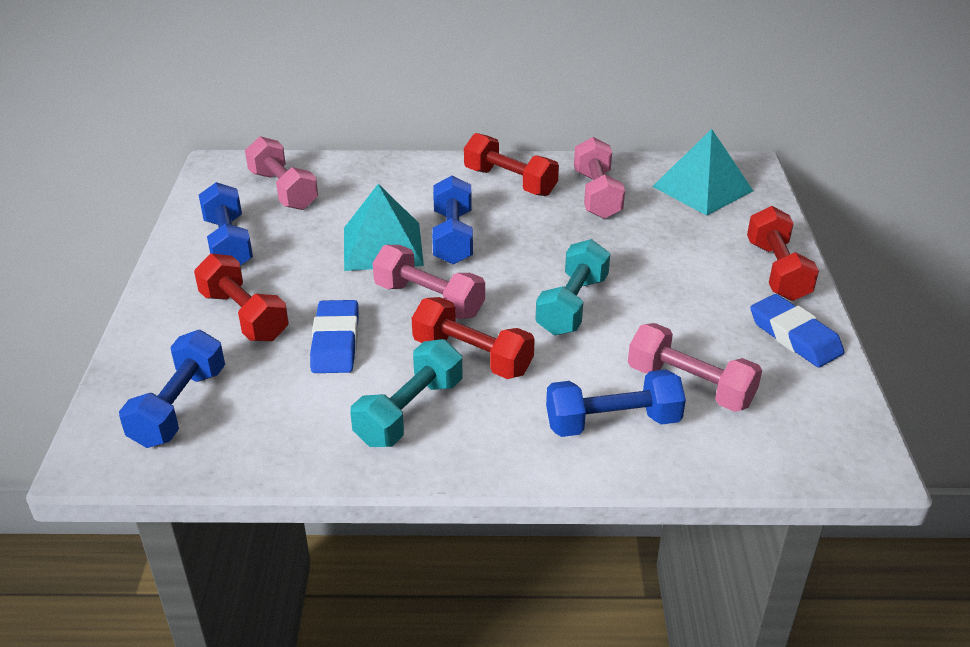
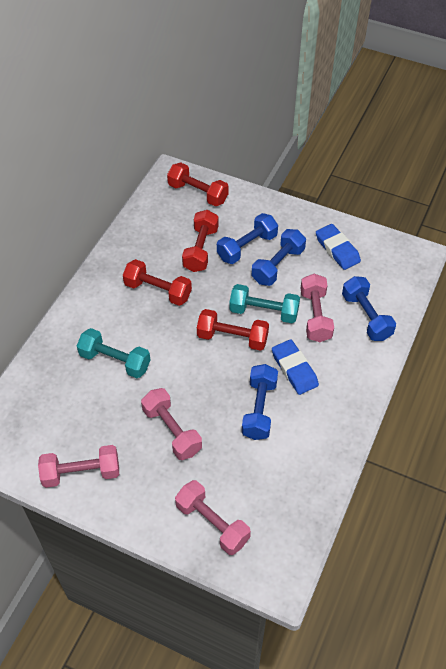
turquoise pyramid: 2 -> 0

